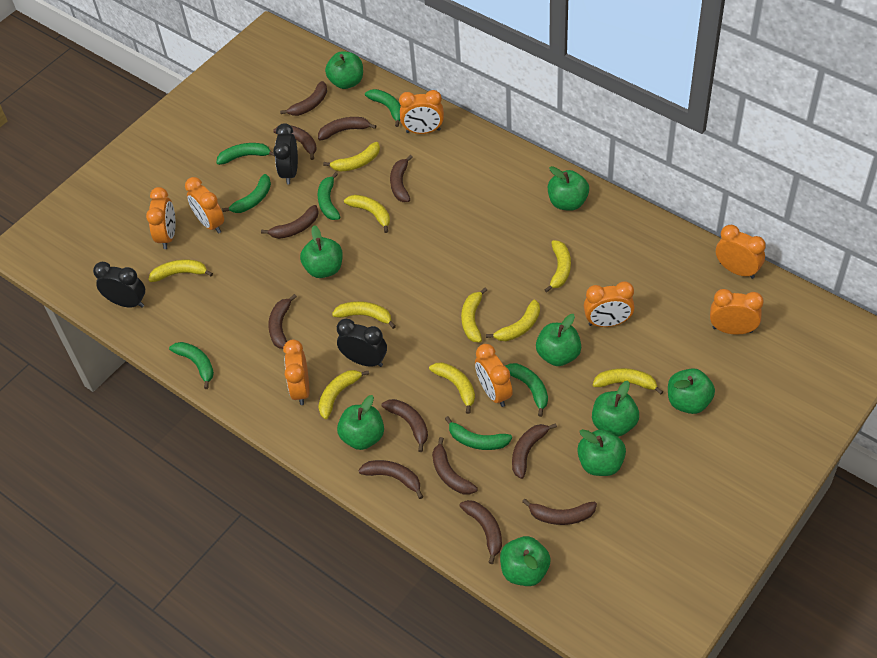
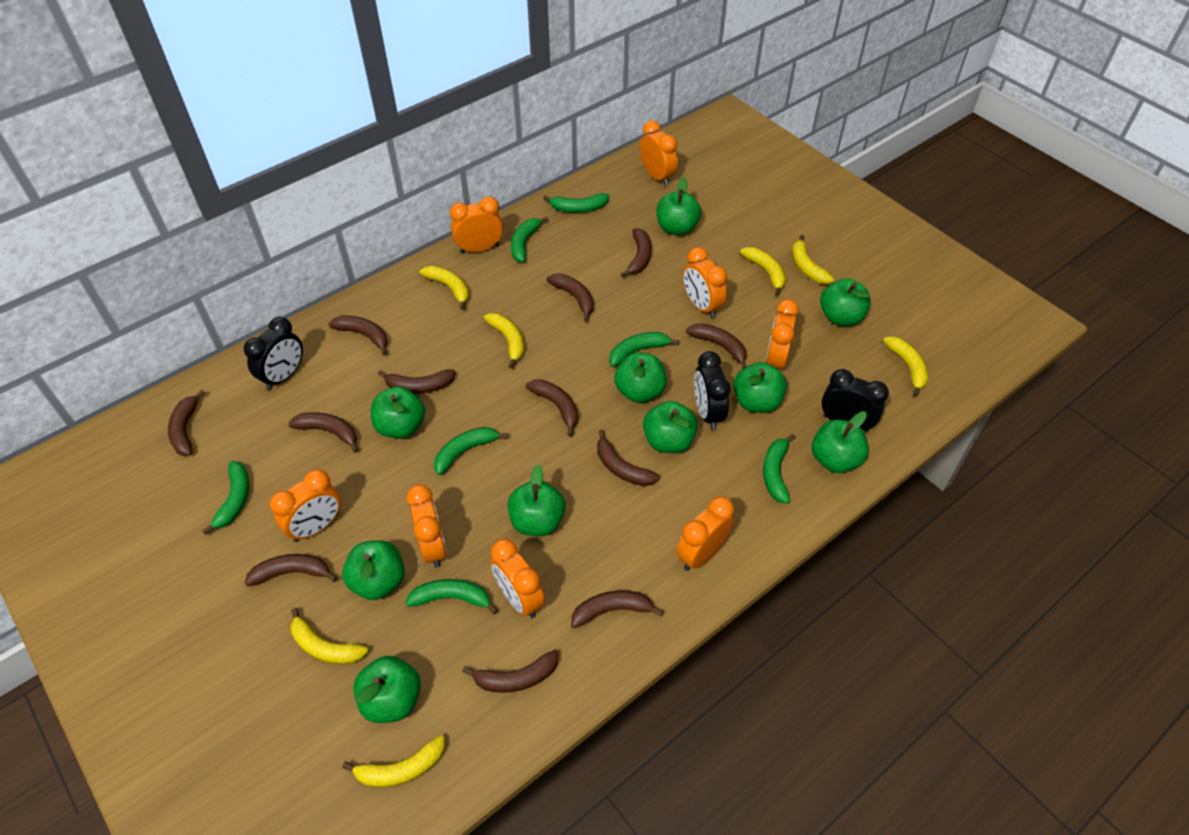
green apple: 9 -> 10
yellow banana: 10 -> 7

